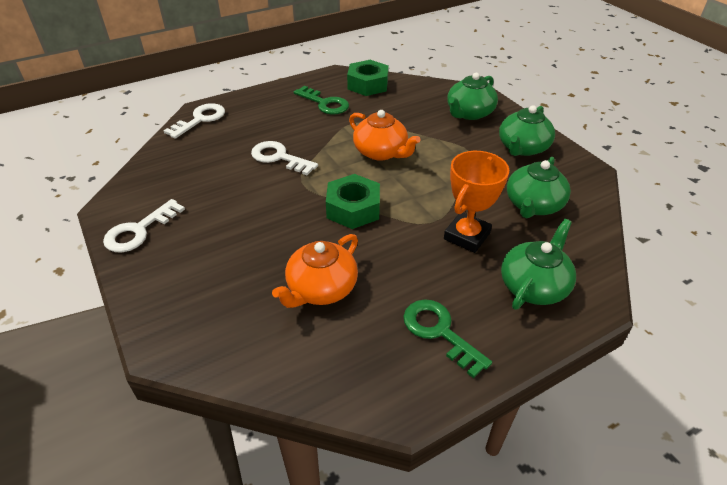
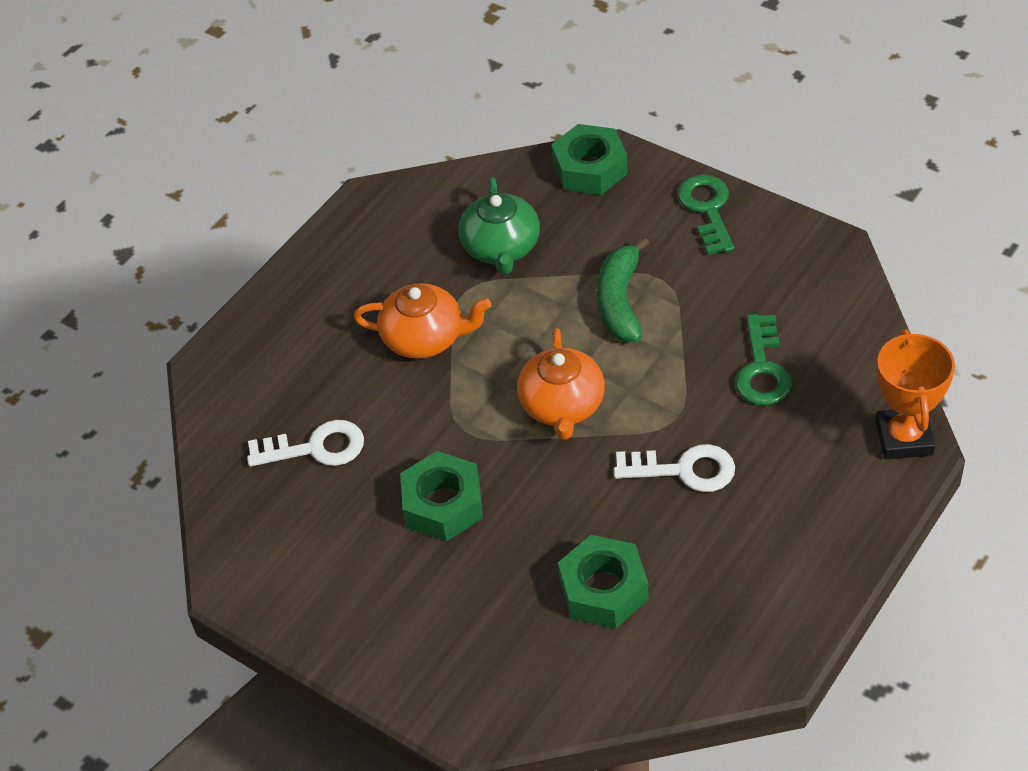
green banana: 0 -> 1
green nut: 2 -> 3
green teapot: 4 -> 1
white key: 3 -> 2

